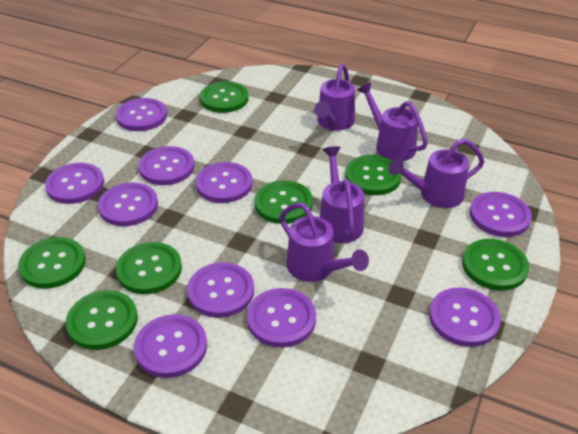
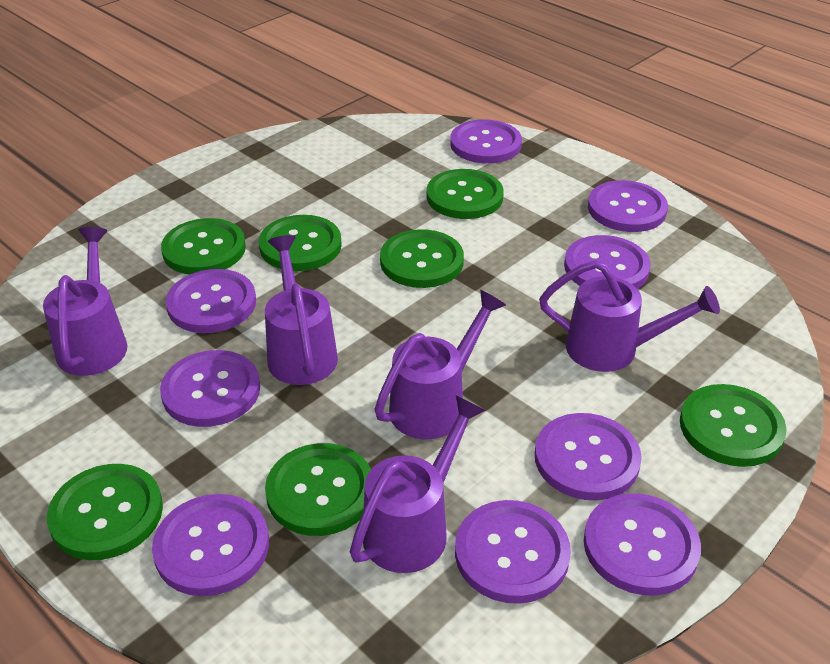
purple button: 10 -> 9

